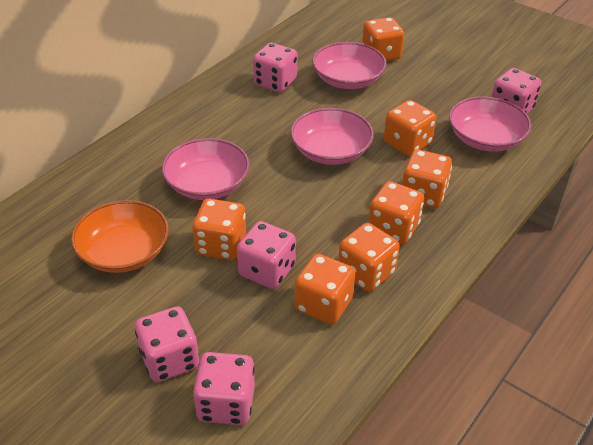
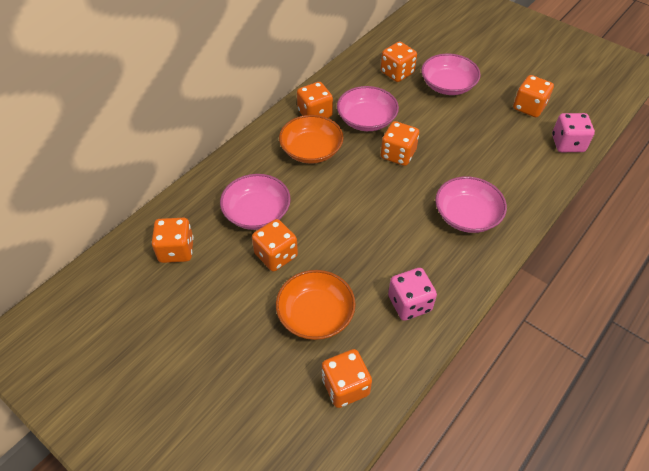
orange bowl: 1 -> 2
pink dice: 5 -> 2

